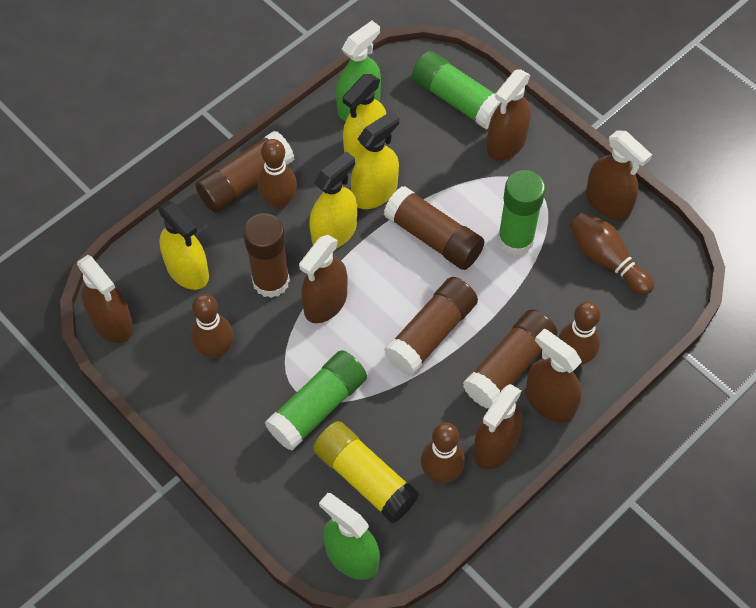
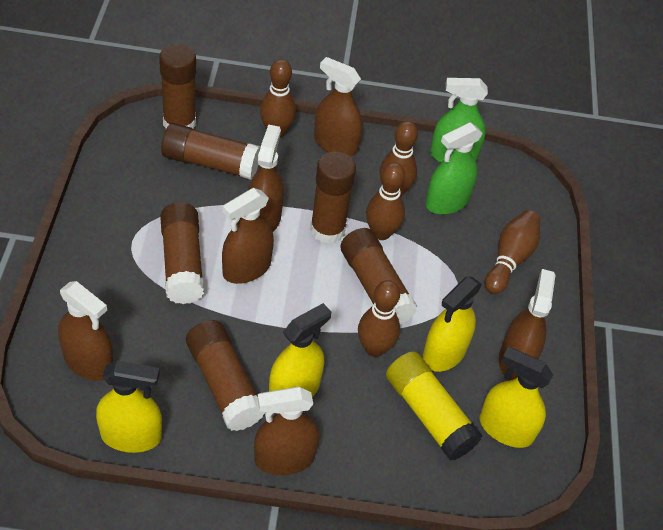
brown glue stick: 5 -> 6
green glue stick: 3 -> 0

